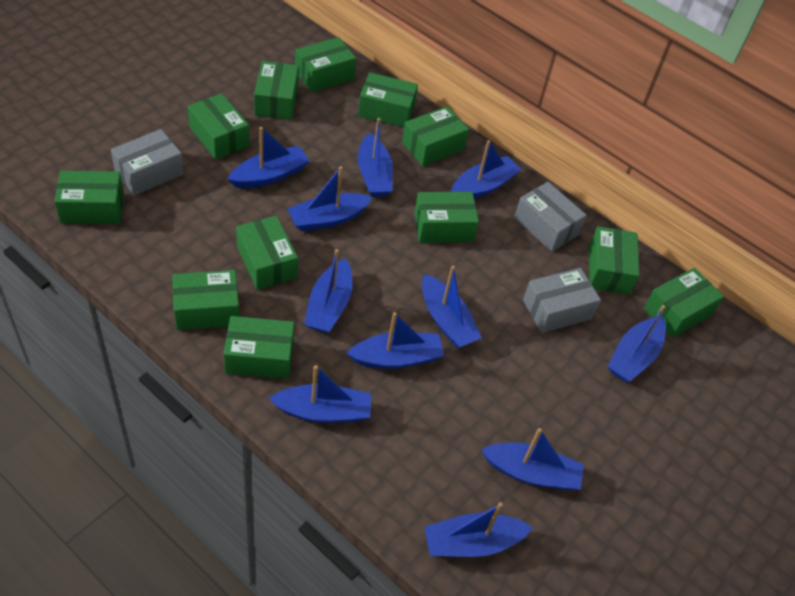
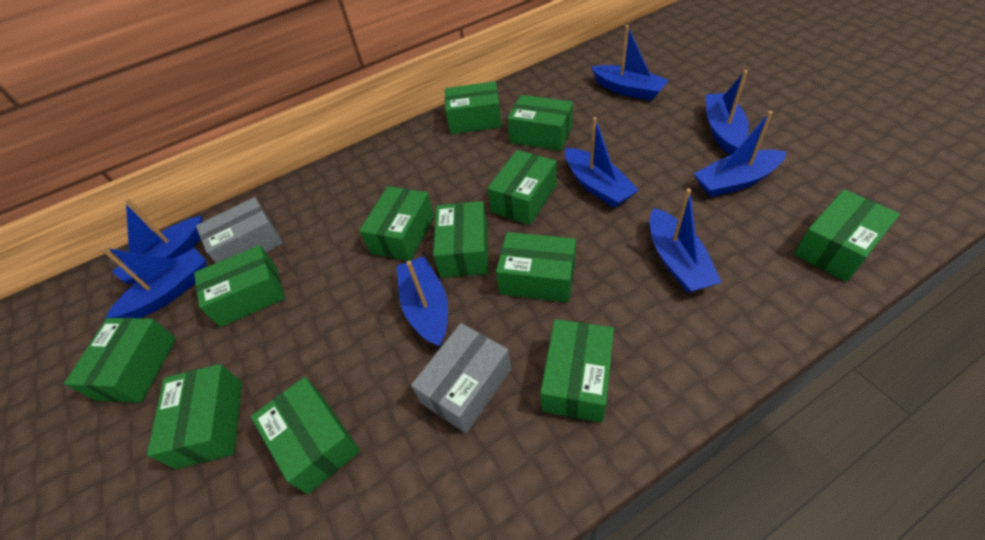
blue boat: 11 -> 8
grey box: 3 -> 2

